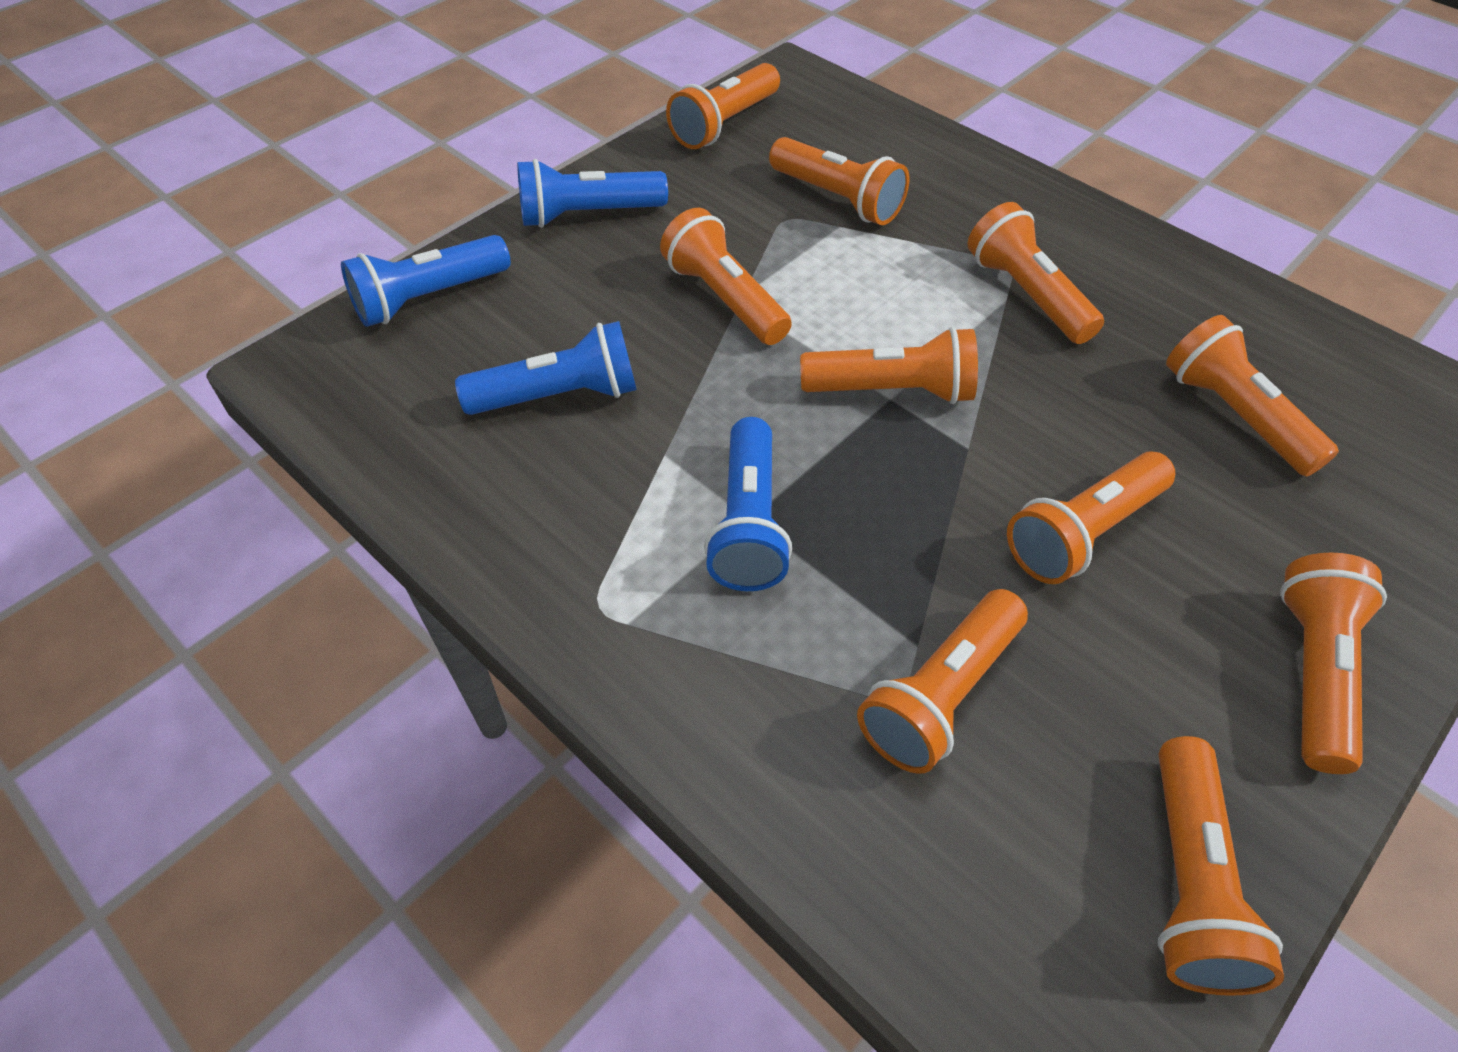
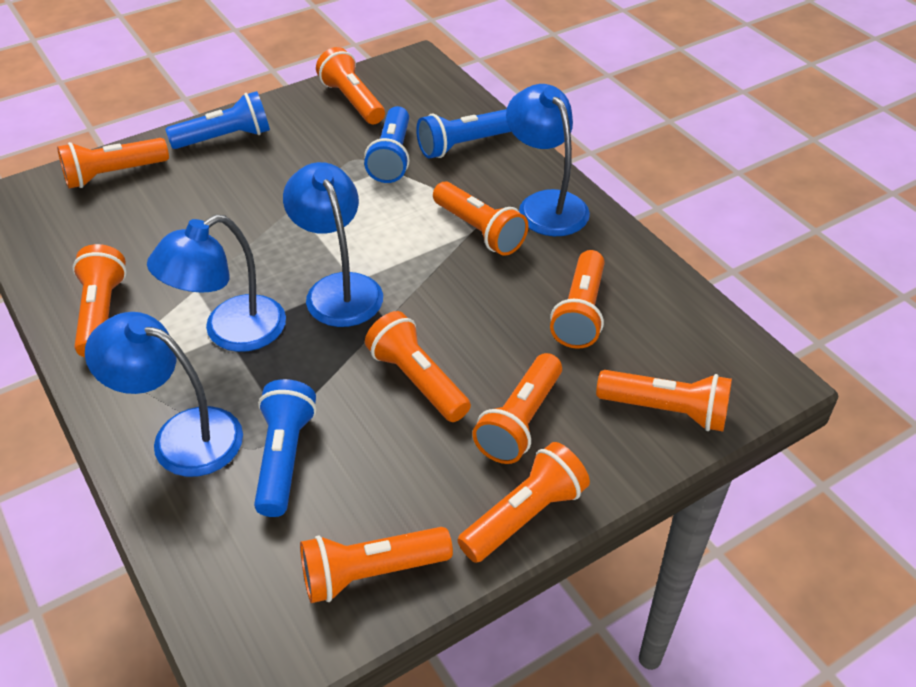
blue lamp: 0 -> 4

